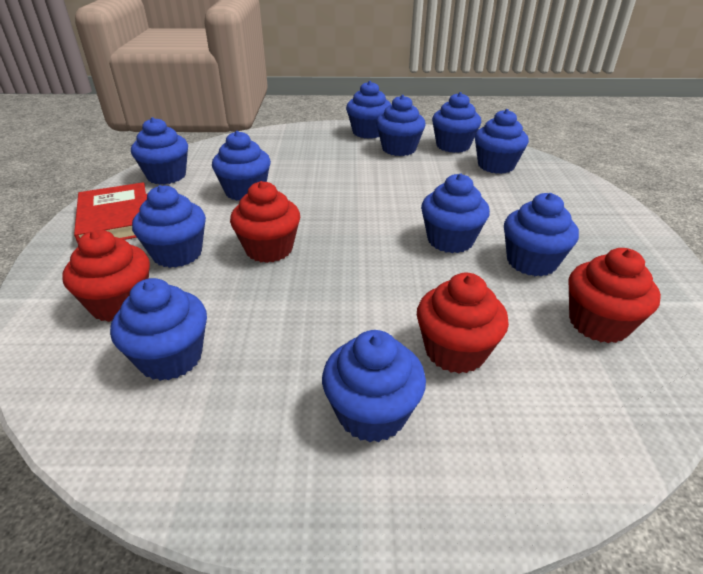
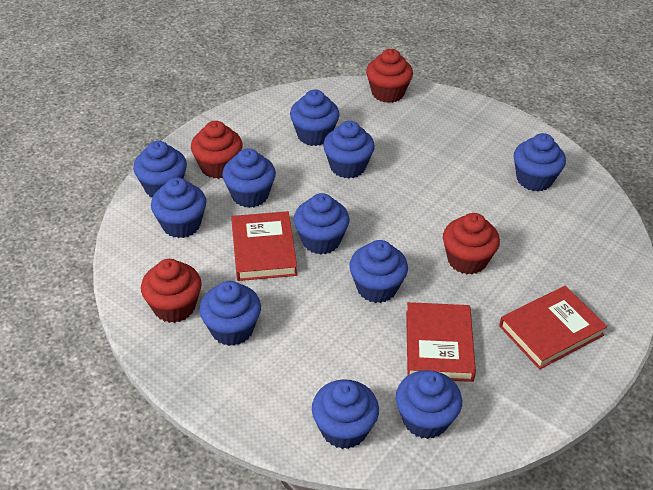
red book: 1 -> 3

